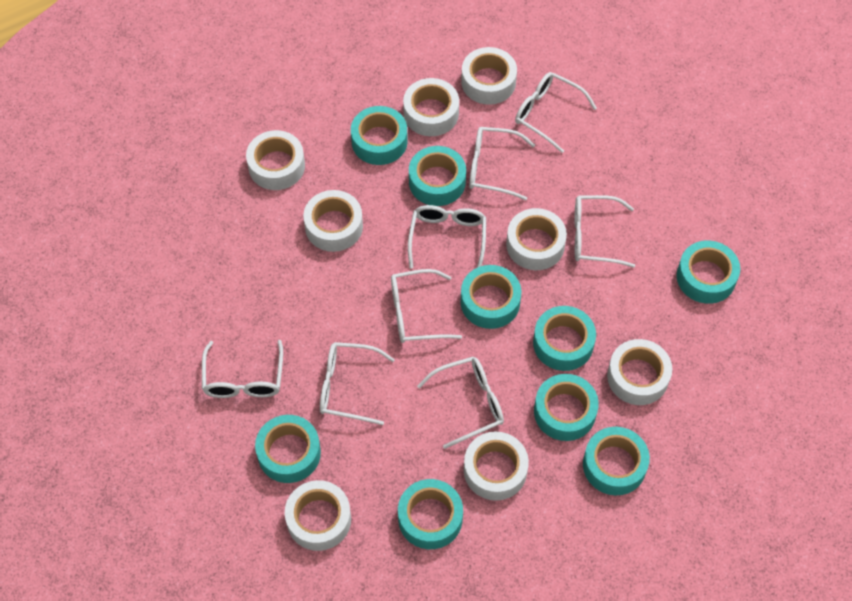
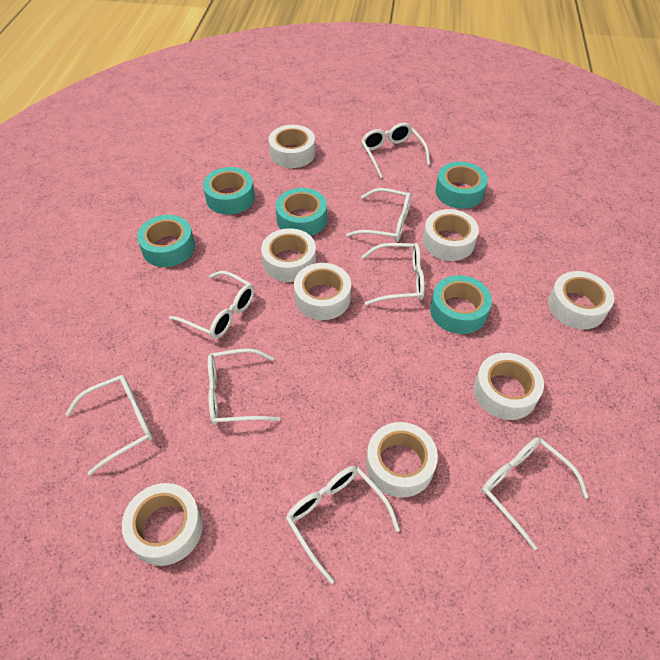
turquoise tape: 9 -> 5

